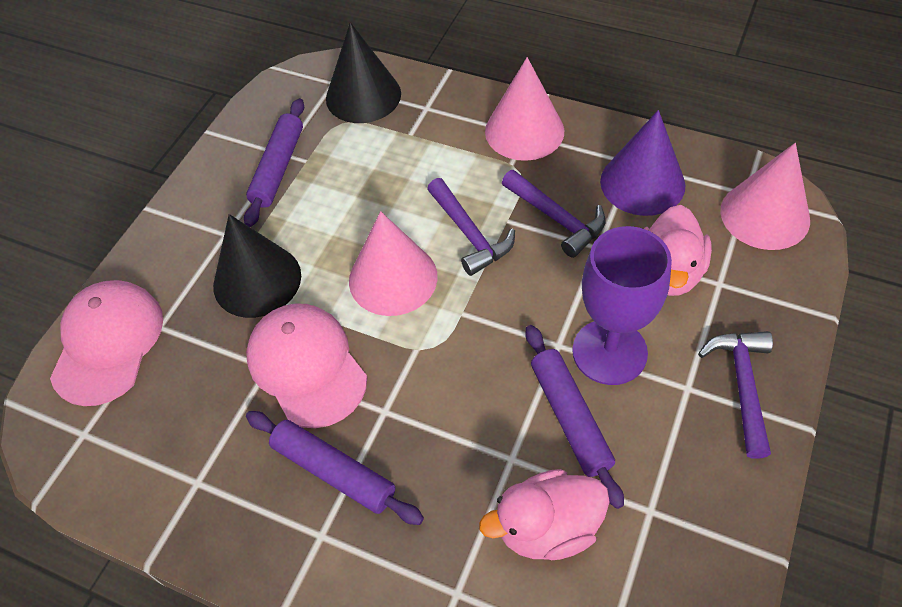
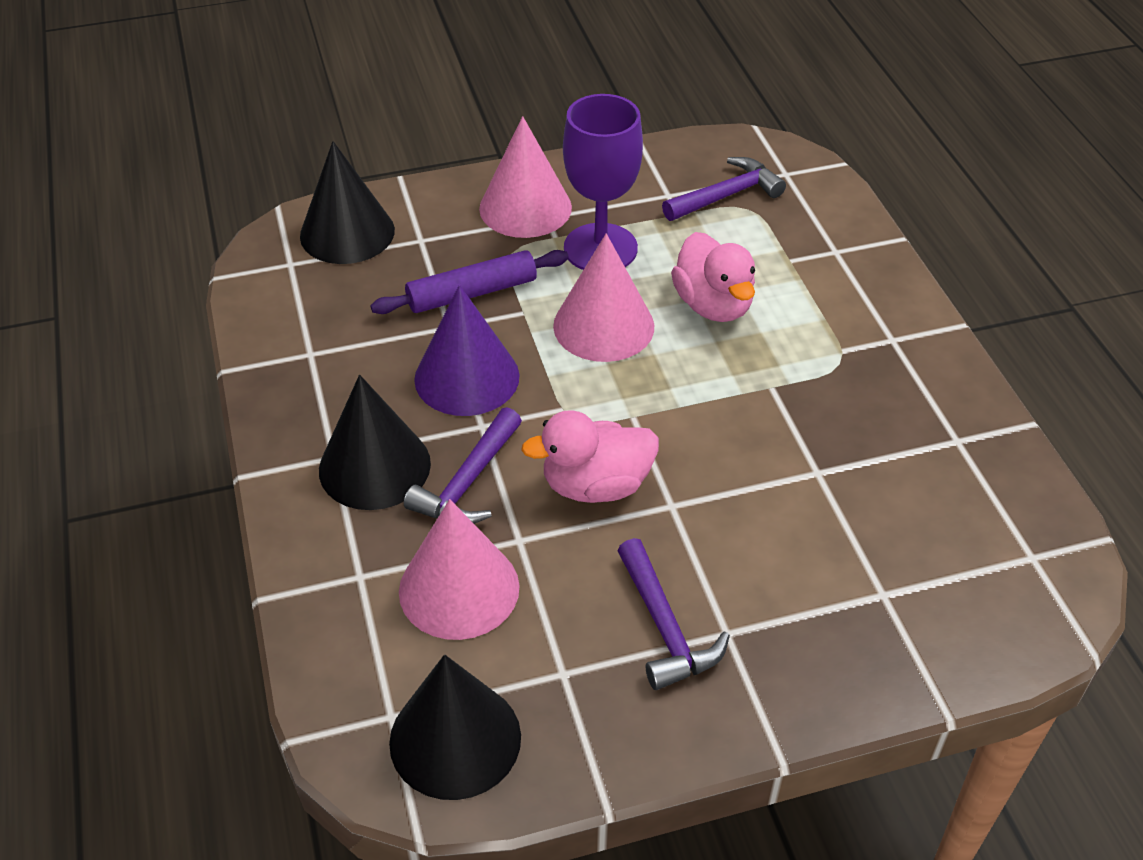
black cone: 2 -> 3
pink cap: 2 -> 0
purple rolling pin: 3 -> 1

